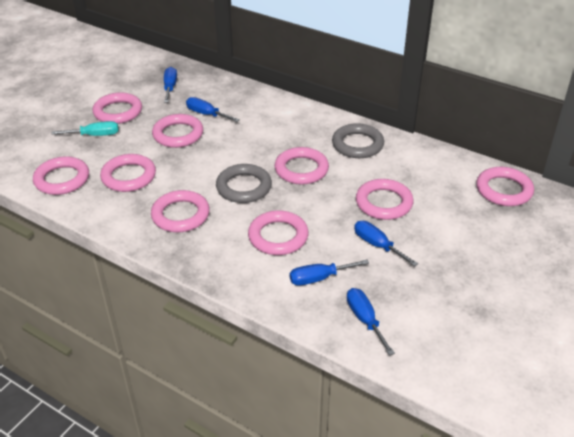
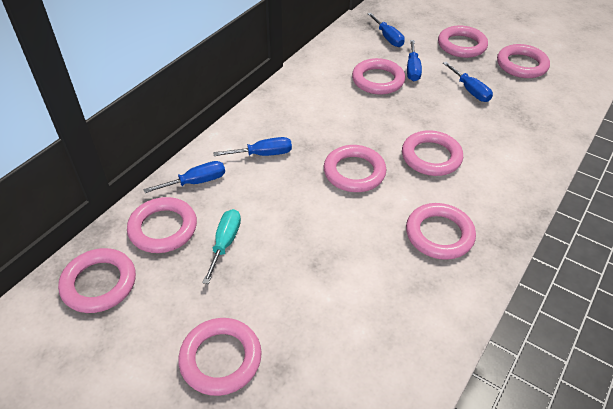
grey ring: 2 -> 0

